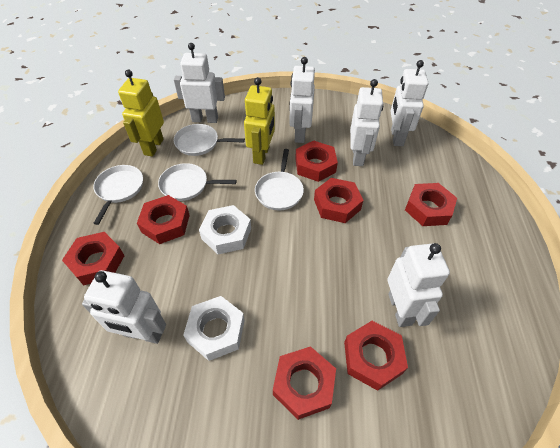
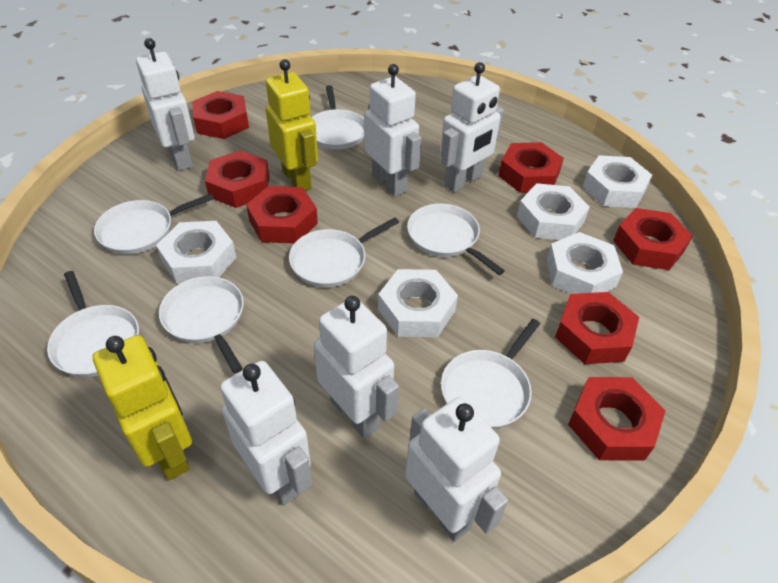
white nut: 2 -> 5
white pan: 4 -> 7

